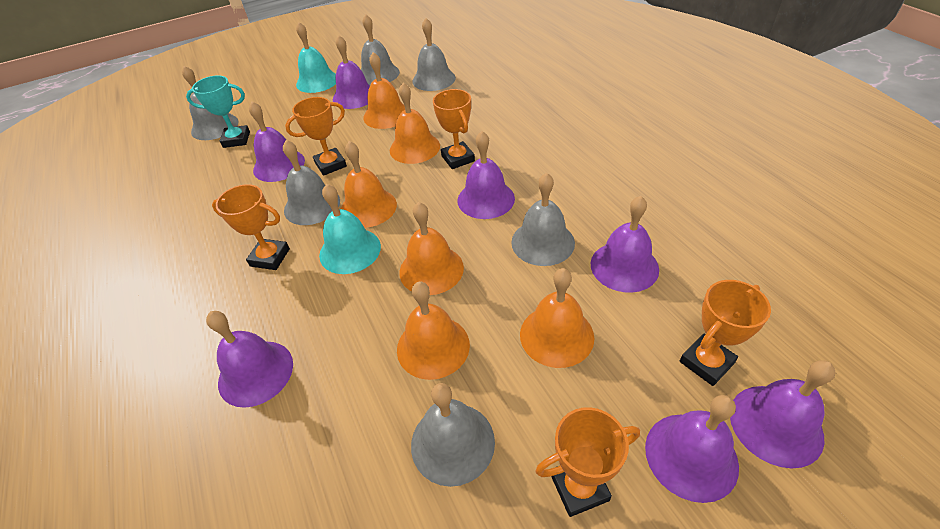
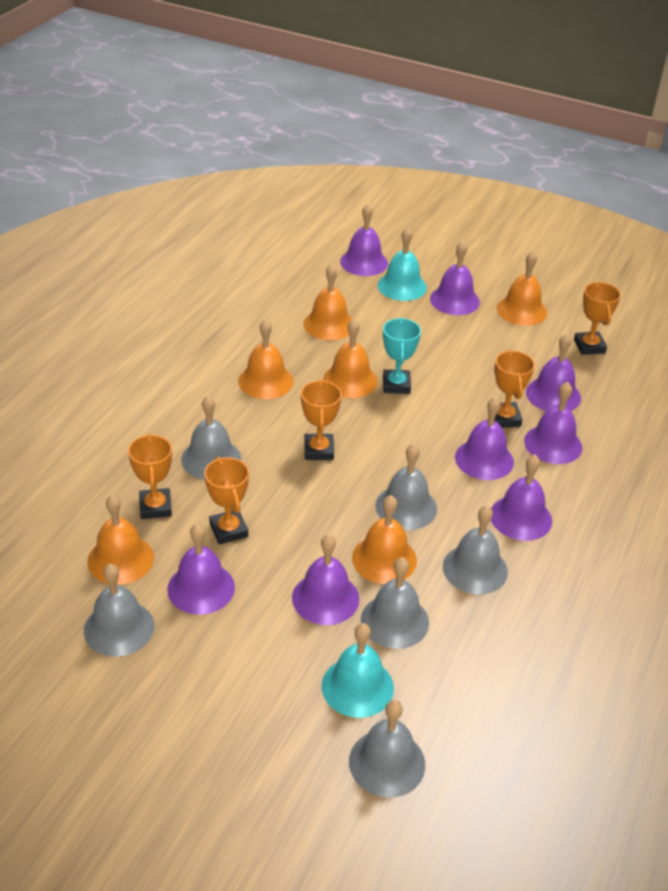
purple bell: 7 -> 8

